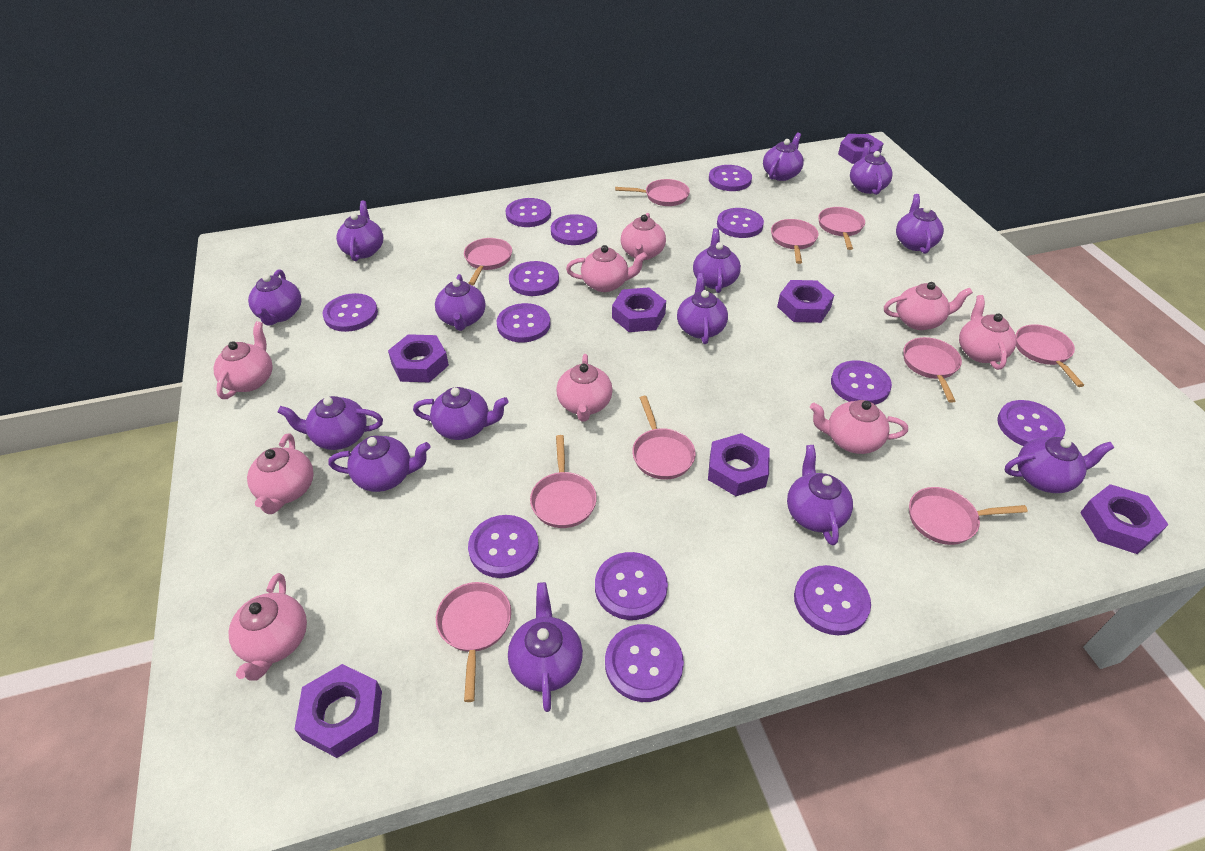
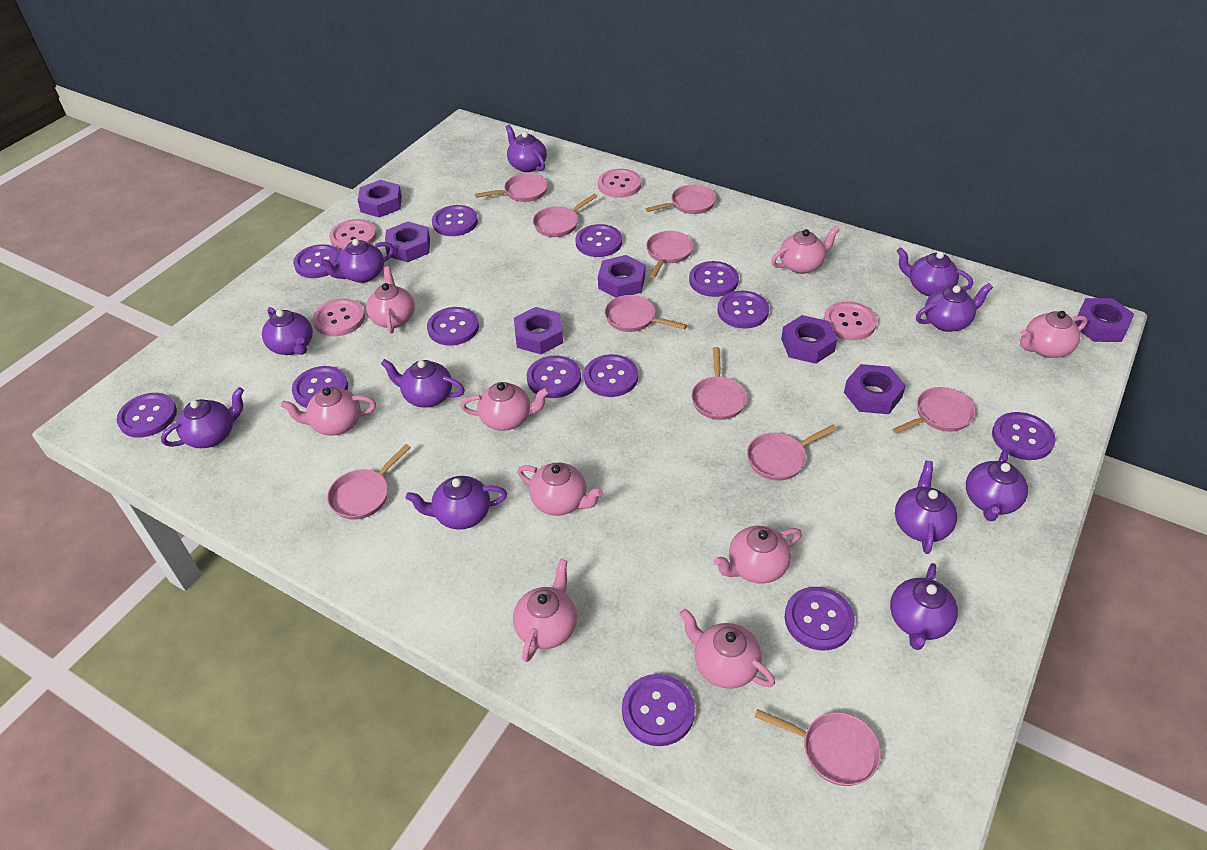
pink button: 0 -> 4
purple teapot: 14 -> 11

